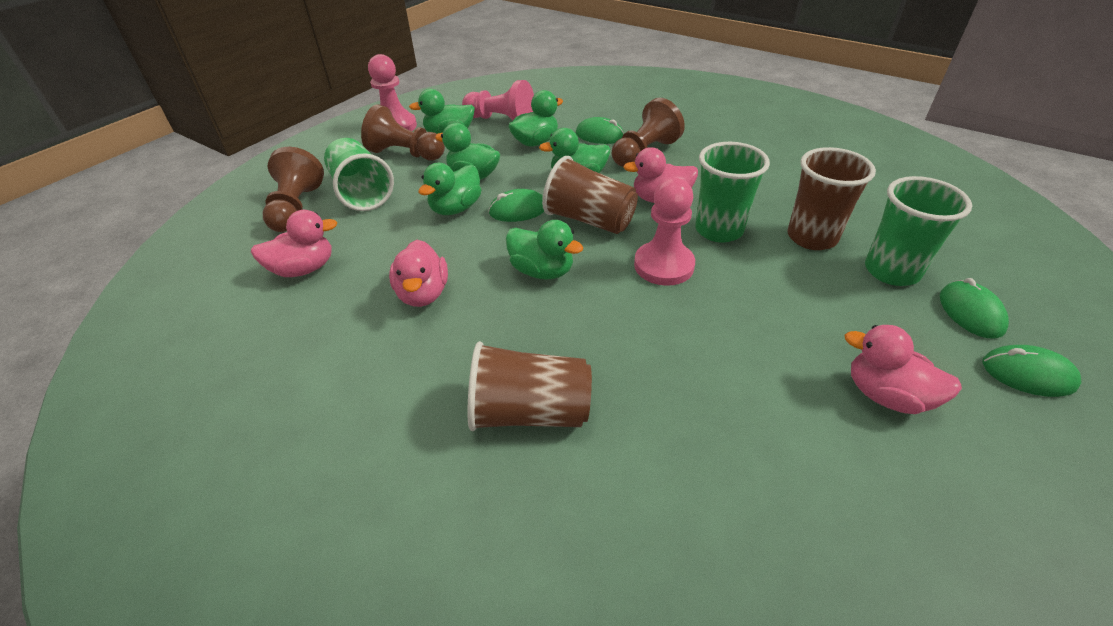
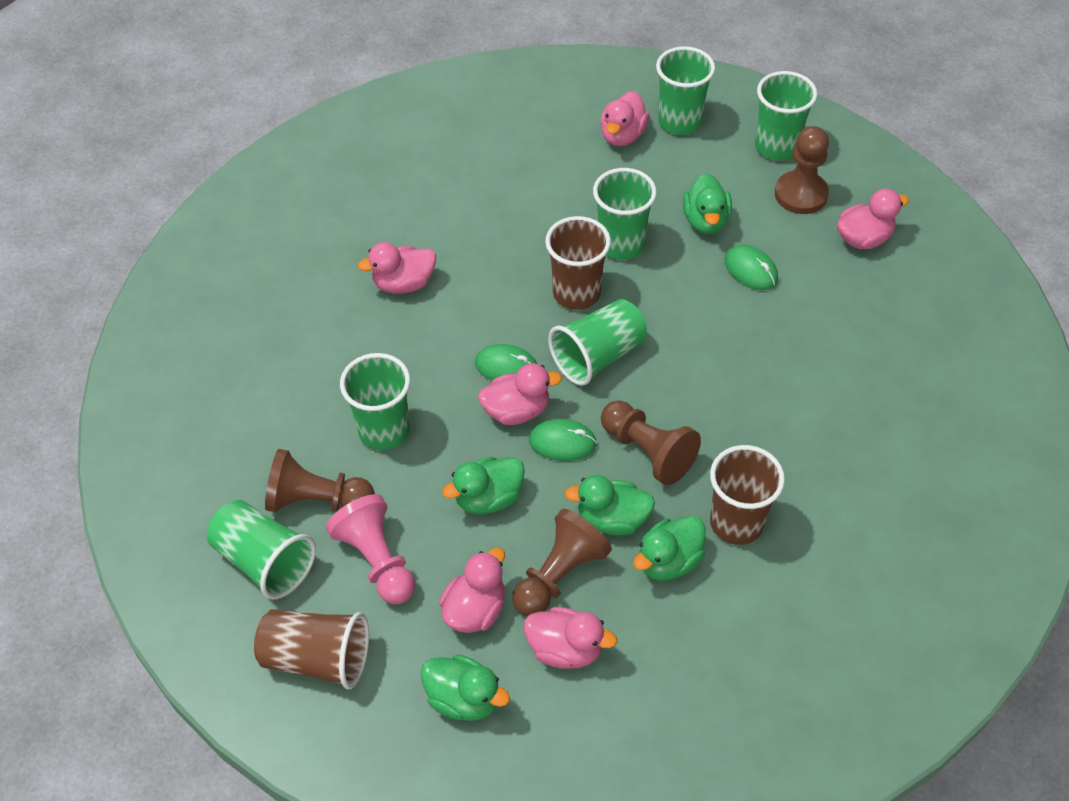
brown pawn: 3 -> 4
green cup: 3 -> 6
green duck: 6 -> 5
green mouse: 4 -> 3
pink duck: 4 -> 6
pink pawn: 3 -> 1

